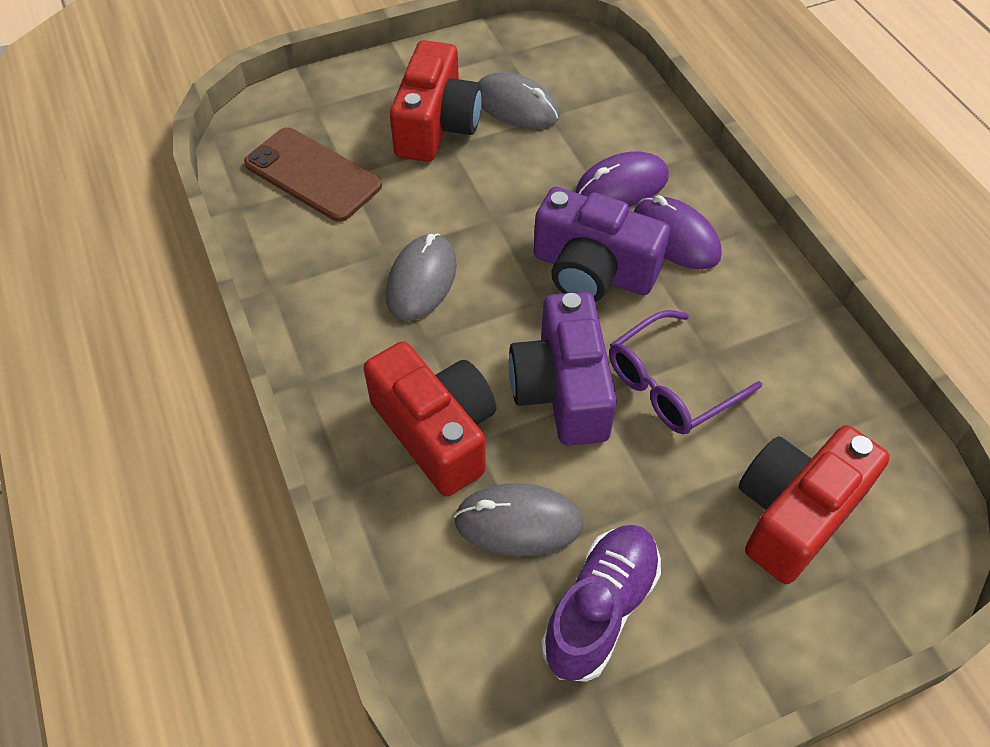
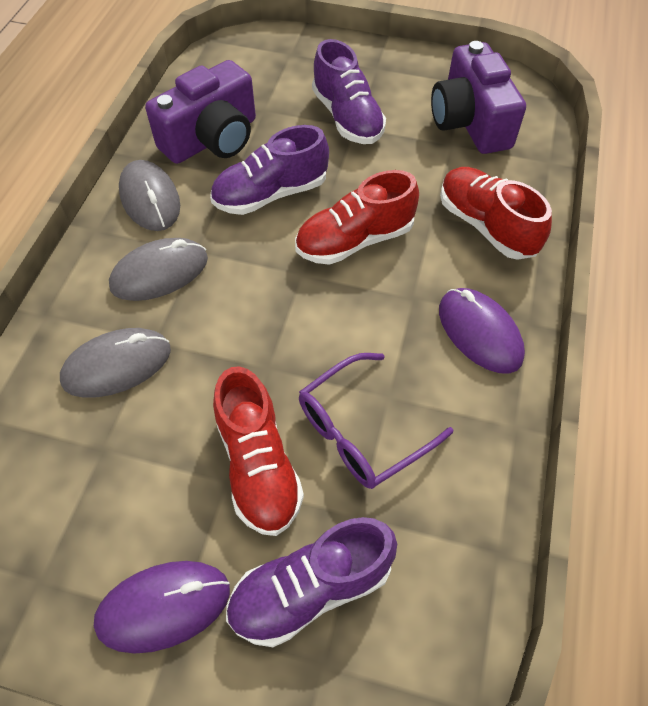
brown phone: 1 -> 0
purple shoe: 1 -> 3
red camera: 3 -> 0
red shoe: 0 -> 3

